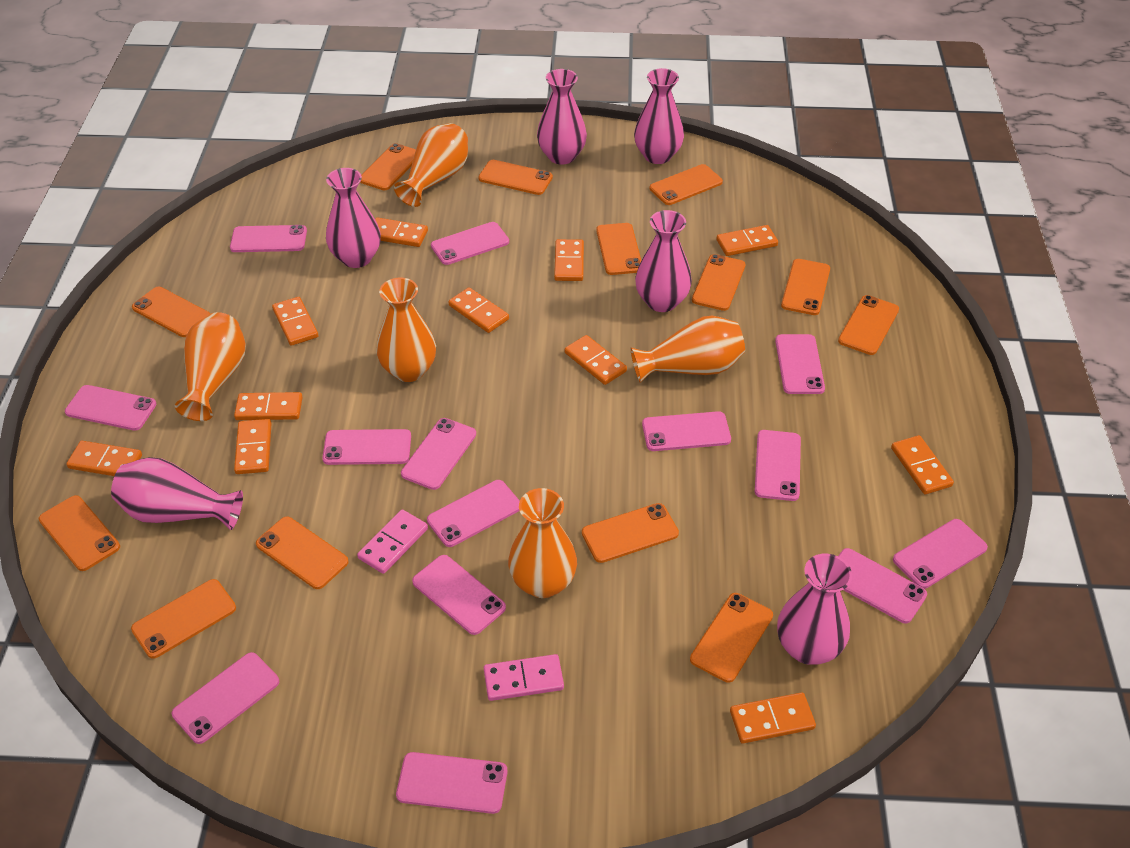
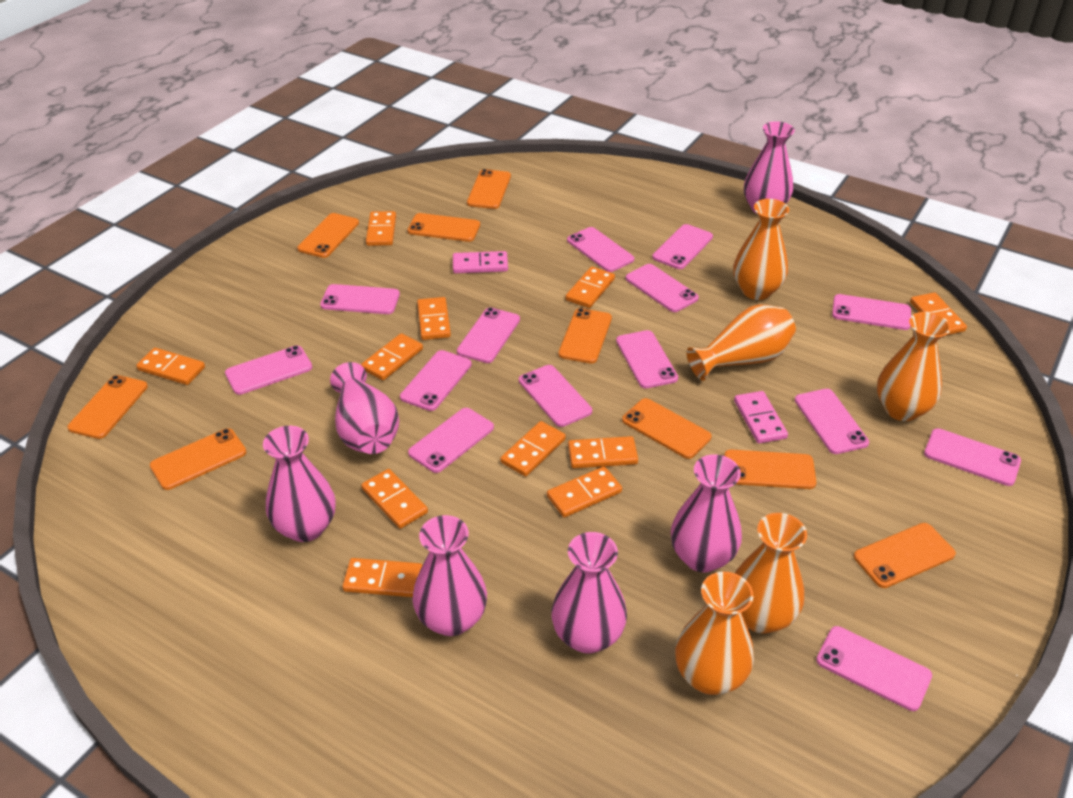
orange phone: 13 -> 9

